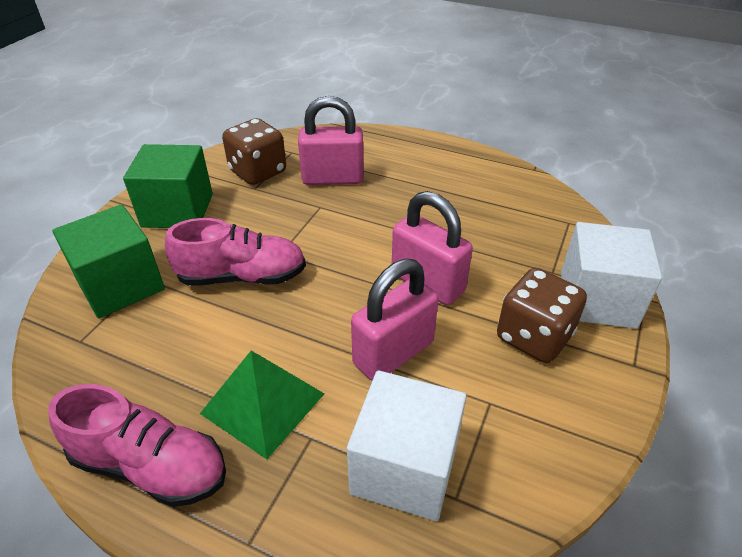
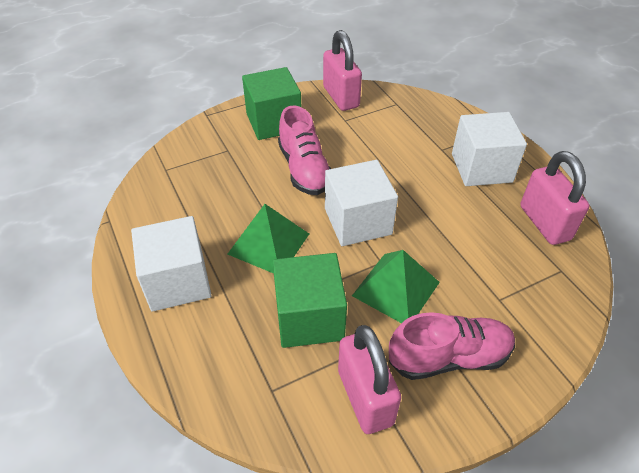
brown dice: 2 -> 0
green pyramid: 1 -> 2
white cube: 2 -> 3

